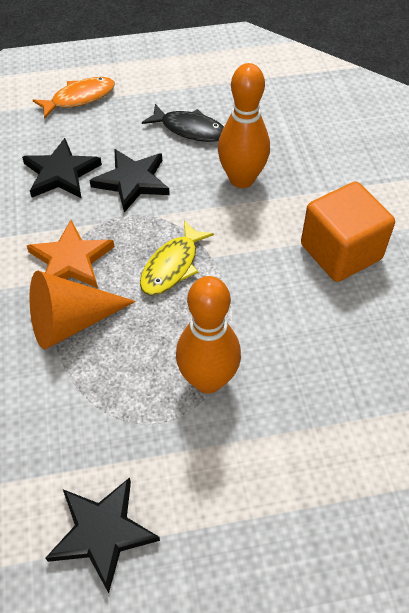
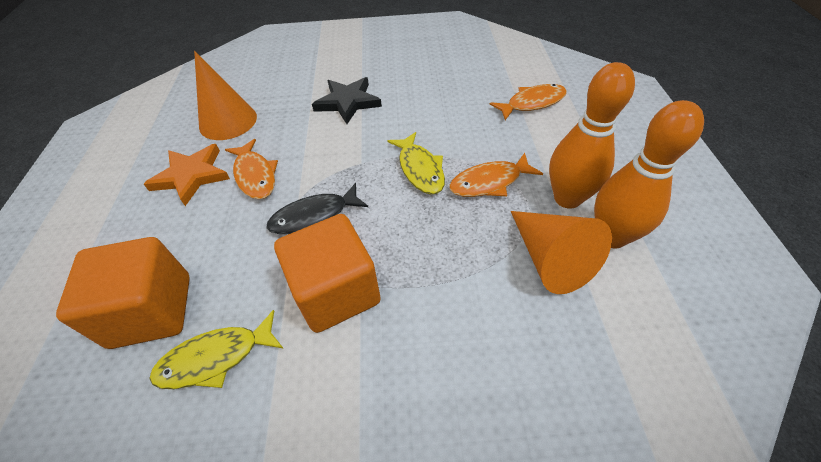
black star: 3 -> 1
orange cone: 1 -> 2
orange cube: 1 -> 2
orange fish: 1 -> 3
yellow fish: 1 -> 2

